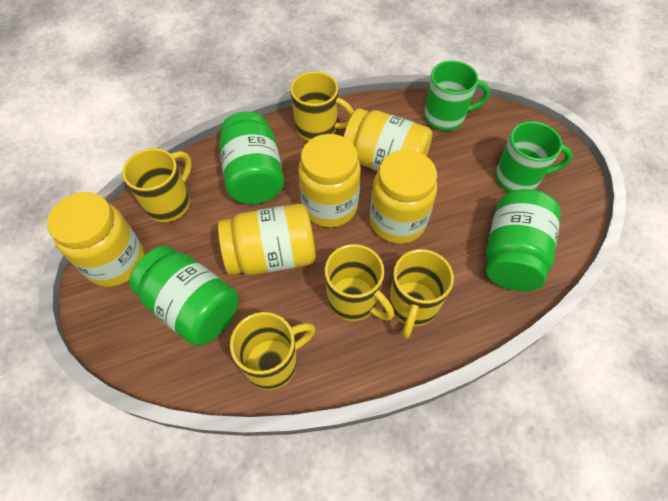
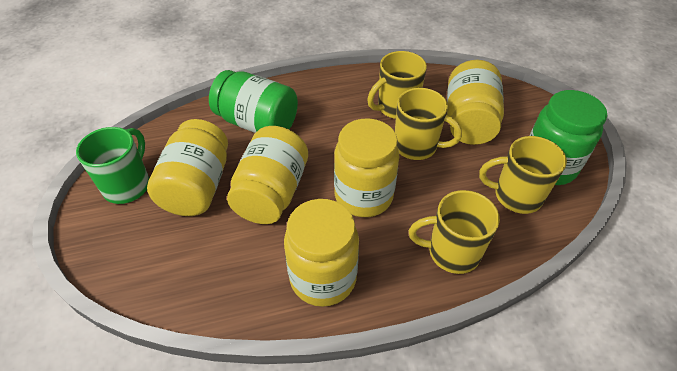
green jar: 3 -> 2
green mug: 2 -> 1
yellow mug: 5 -> 4

